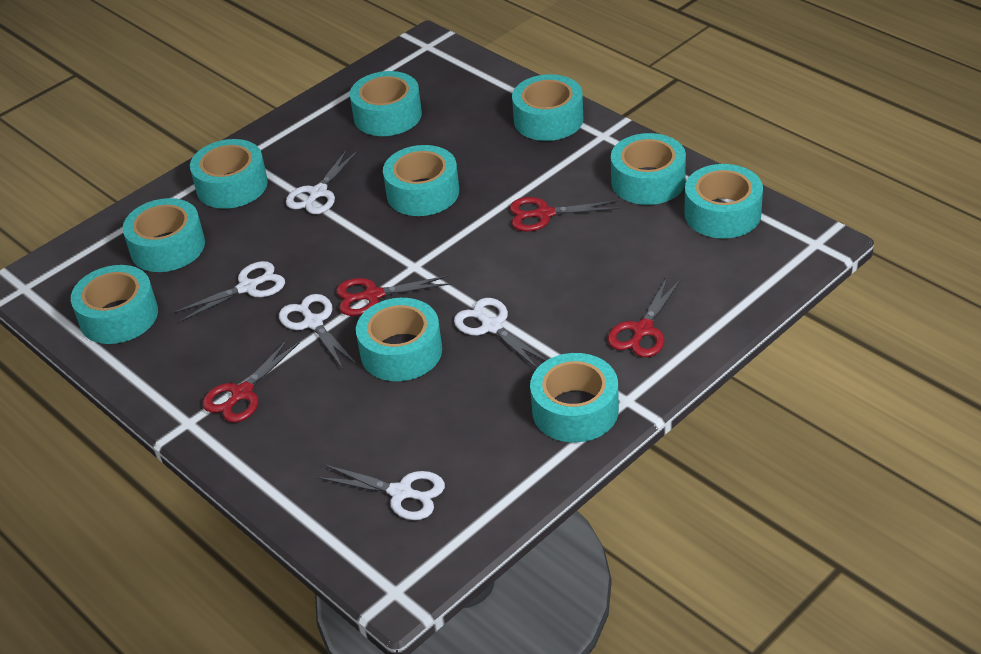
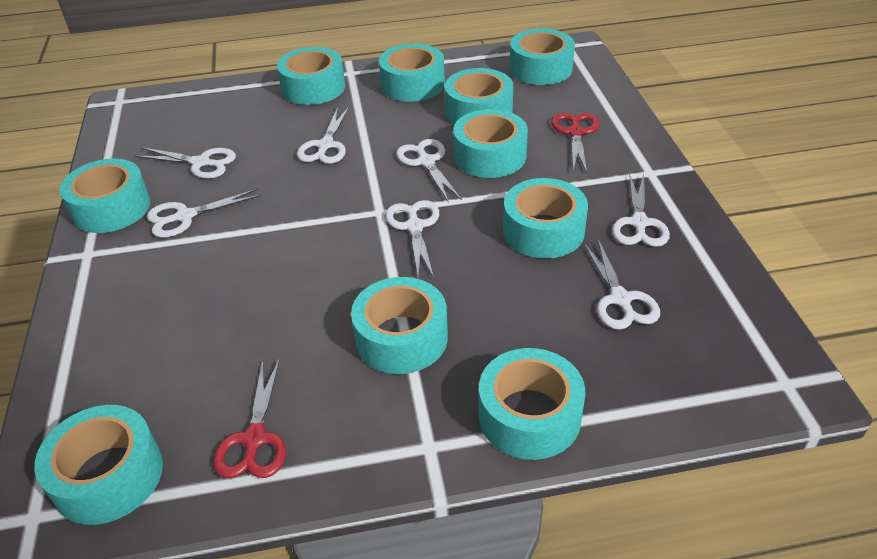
red scissors: 4 -> 2
white scissors: 5 -> 7

